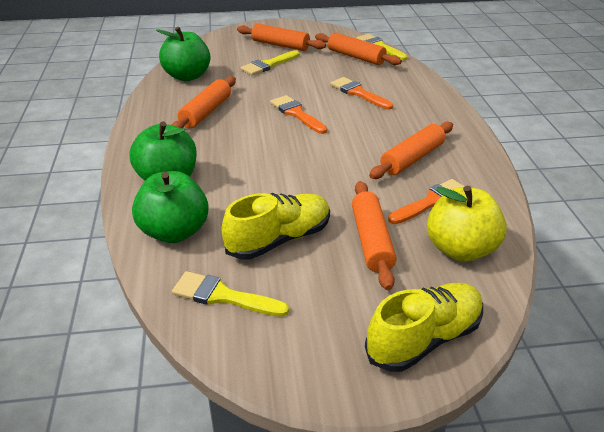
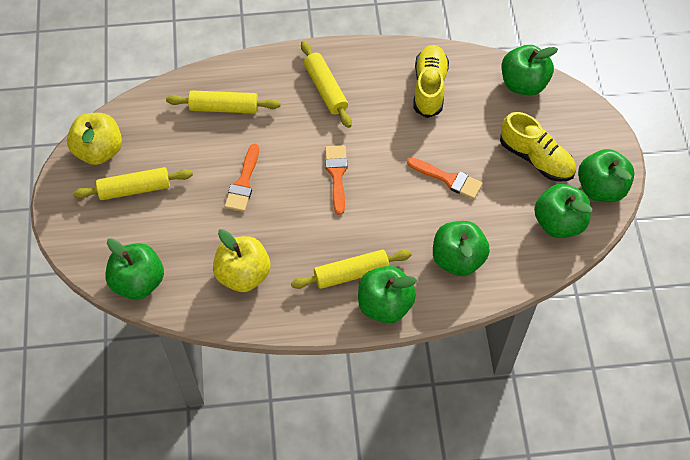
green apple: 3 -> 6
orange rolling pin: 5 -> 0
yellow apple: 1 -> 2
yellow brush: 3 -> 0
yellow rolling pin: 0 -> 4

